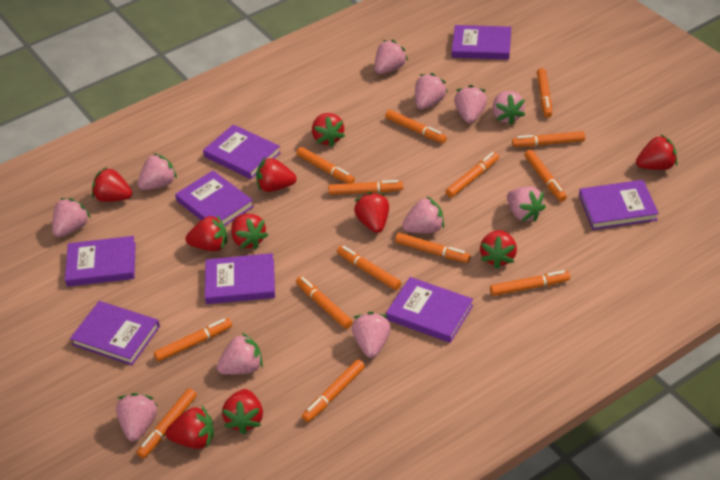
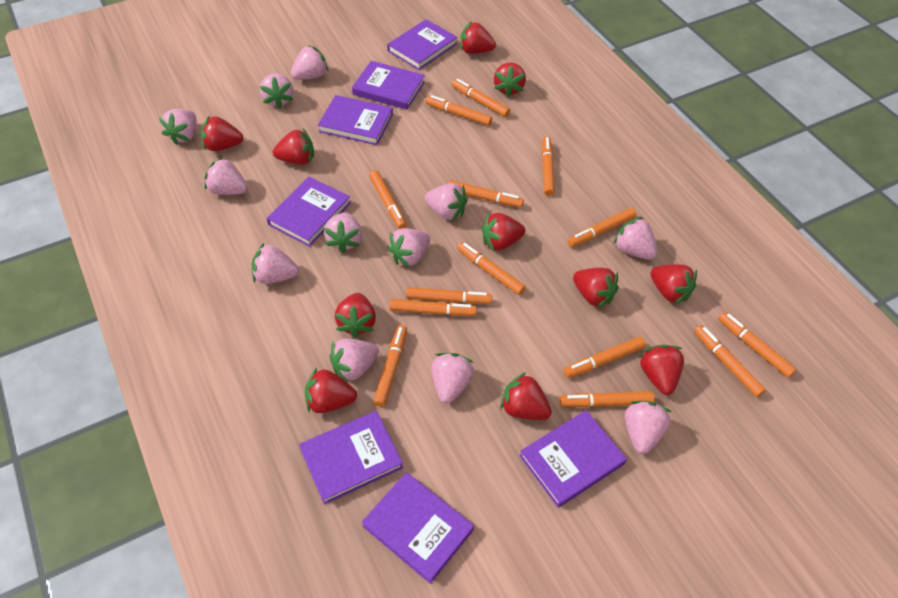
pink strawberry: 11 -> 12
purple book: 8 -> 7
red strawberry: 10 -> 11

